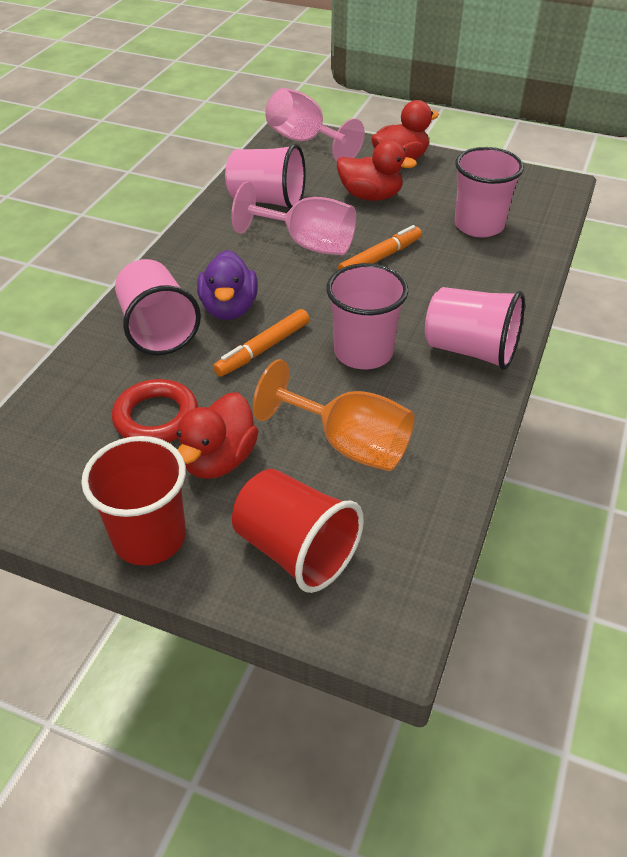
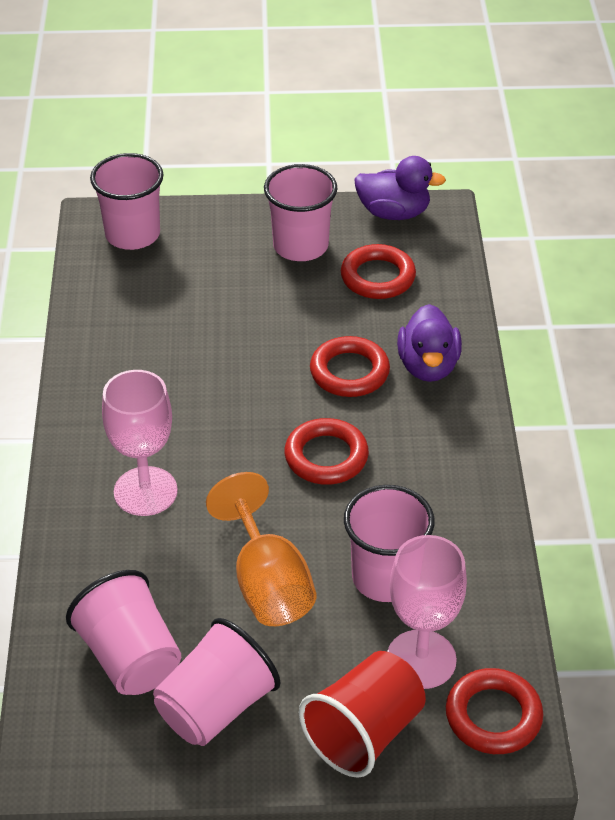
orange marker: 2 -> 0
purple duck: 1 -> 2
red cup: 2 -> 1
red duck: 3 -> 0
red ring: 1 -> 4

